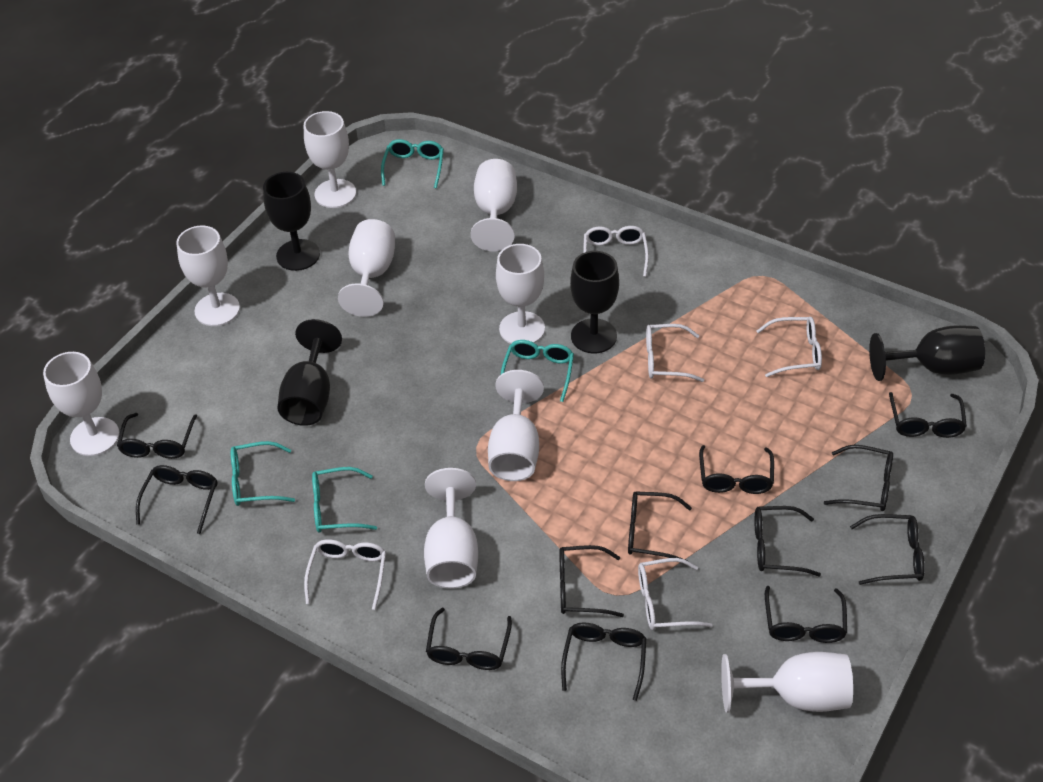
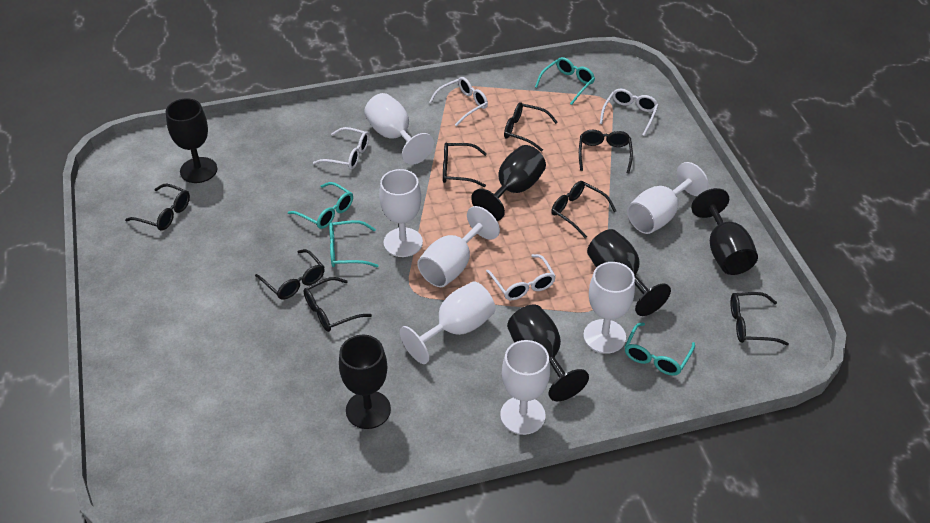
black glasses: 12 -> 8
black goblet: 4 -> 6
white glasses: 5 -> 4
white goblet: 9 -> 7

